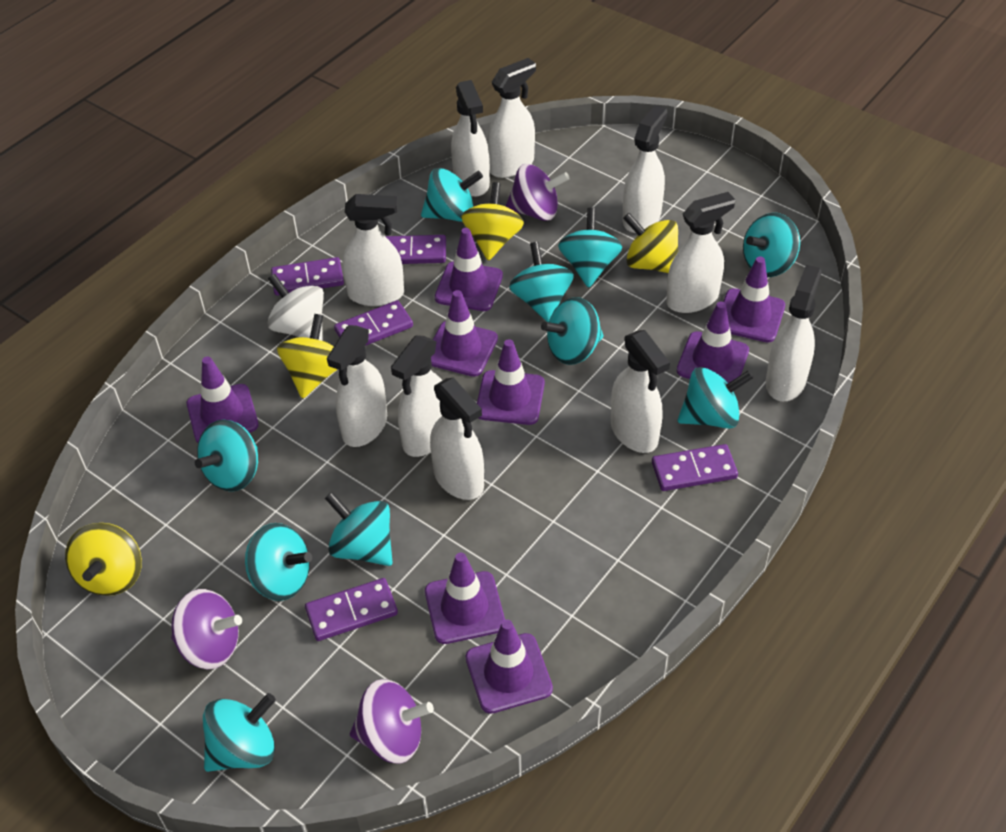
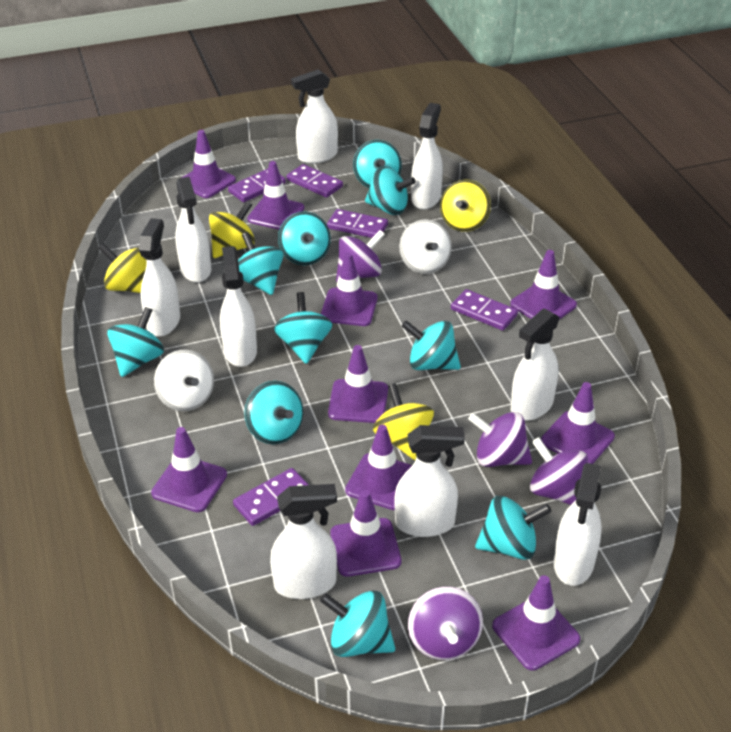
purple spinning top: 3 -> 4
purple traffic cone: 8 -> 10
white spinning top: 1 -> 2
white spray bottle: 10 -> 9

